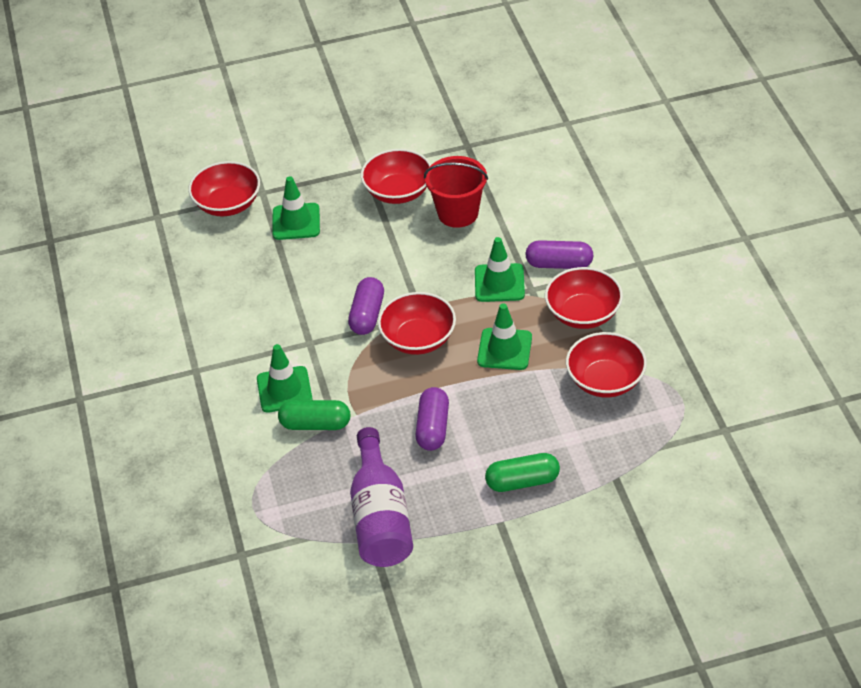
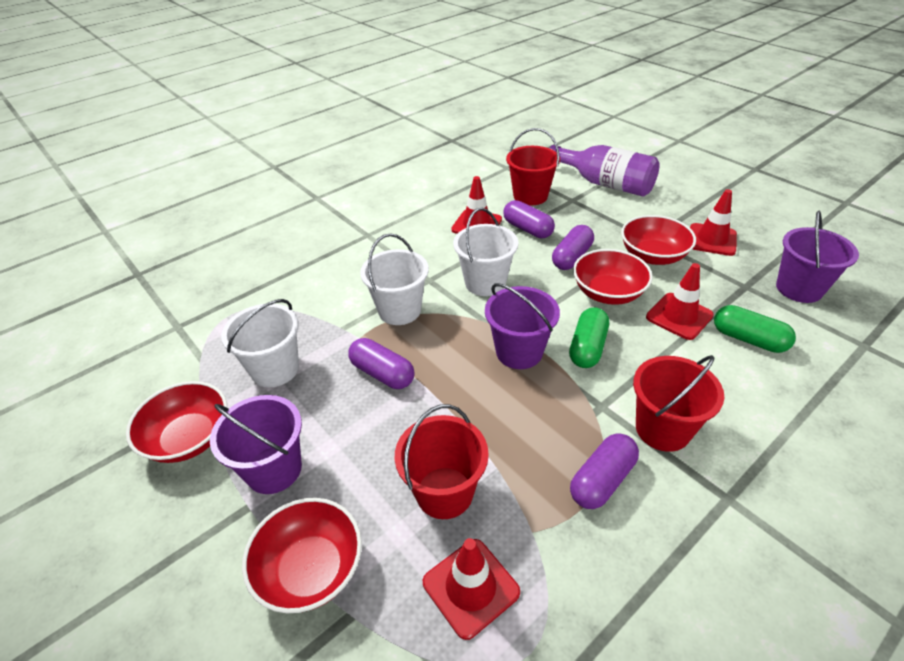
green traffic cone: 4 -> 0
purple bucket: 0 -> 3
purple capsule: 3 -> 4
red bowl: 5 -> 4
red bucket: 1 -> 3
red traffic cone: 0 -> 4
white bucket: 0 -> 3

